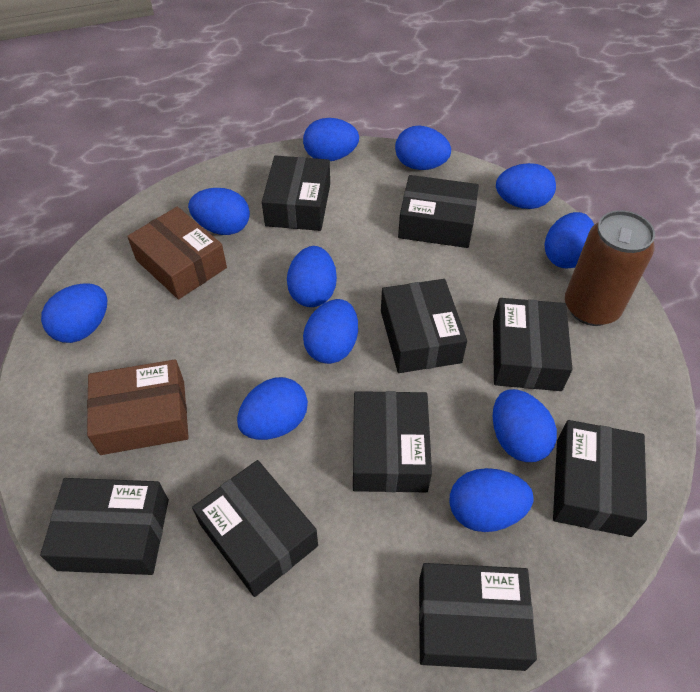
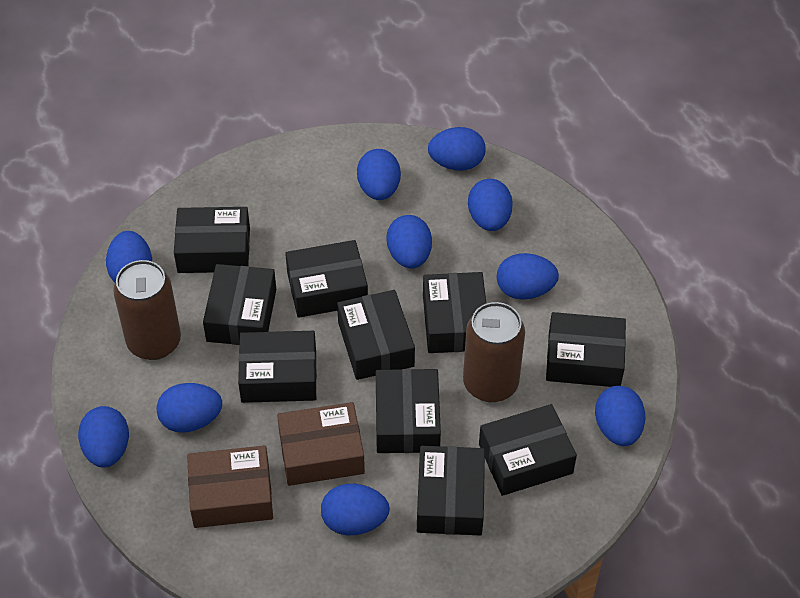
black box: 9 -> 10
blue egg: 11 -> 10
brown can: 1 -> 2

